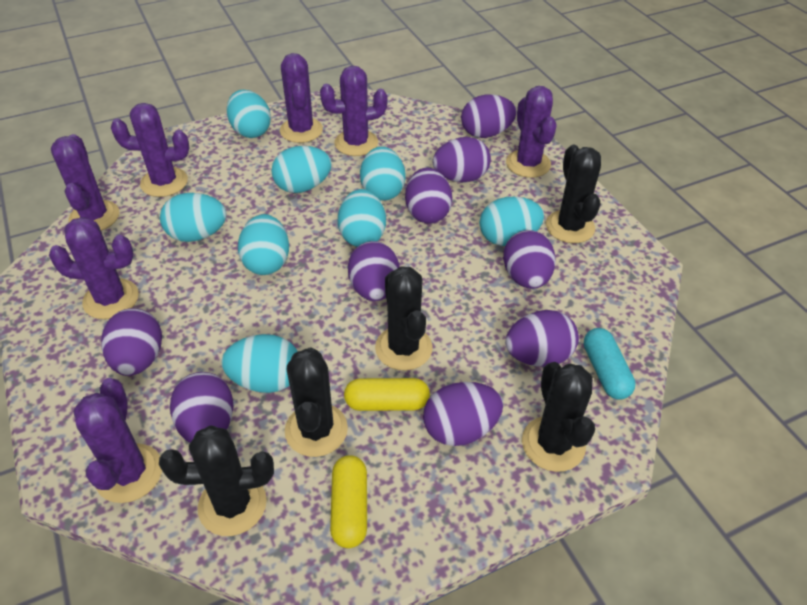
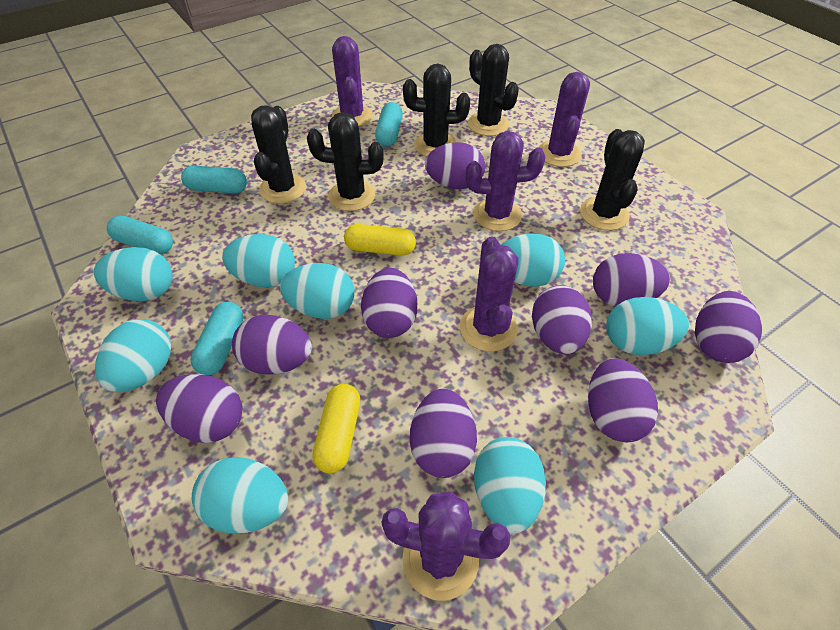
purple cactus: 7 -> 5
turquoise capsule: 1 -> 4

